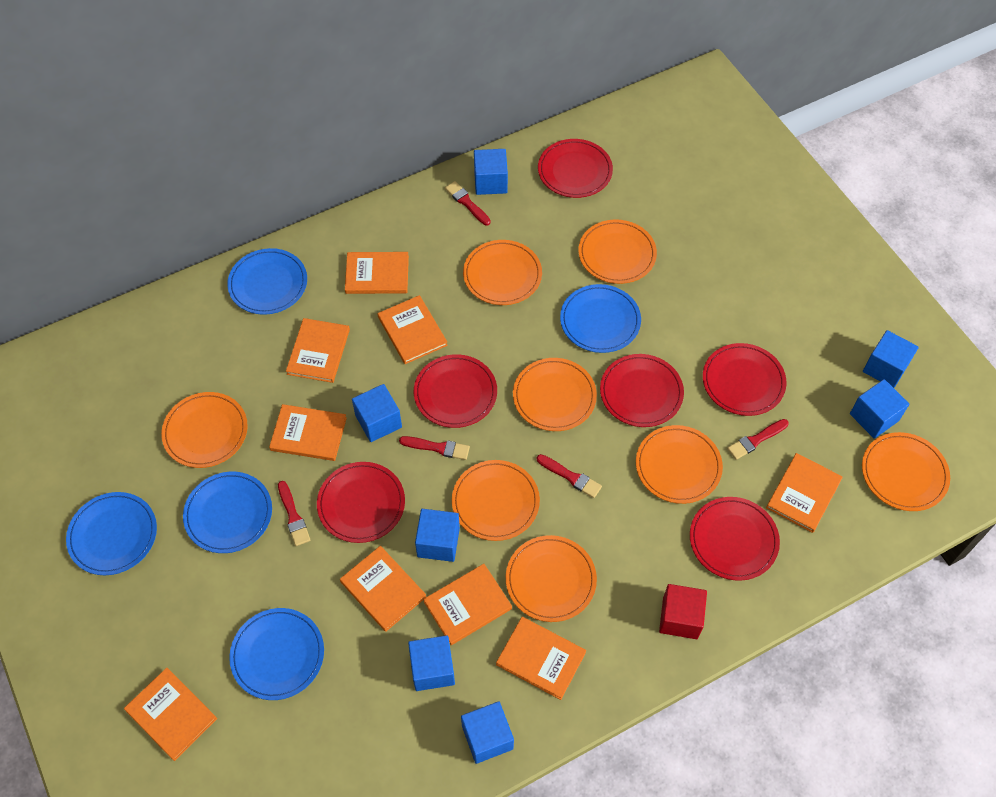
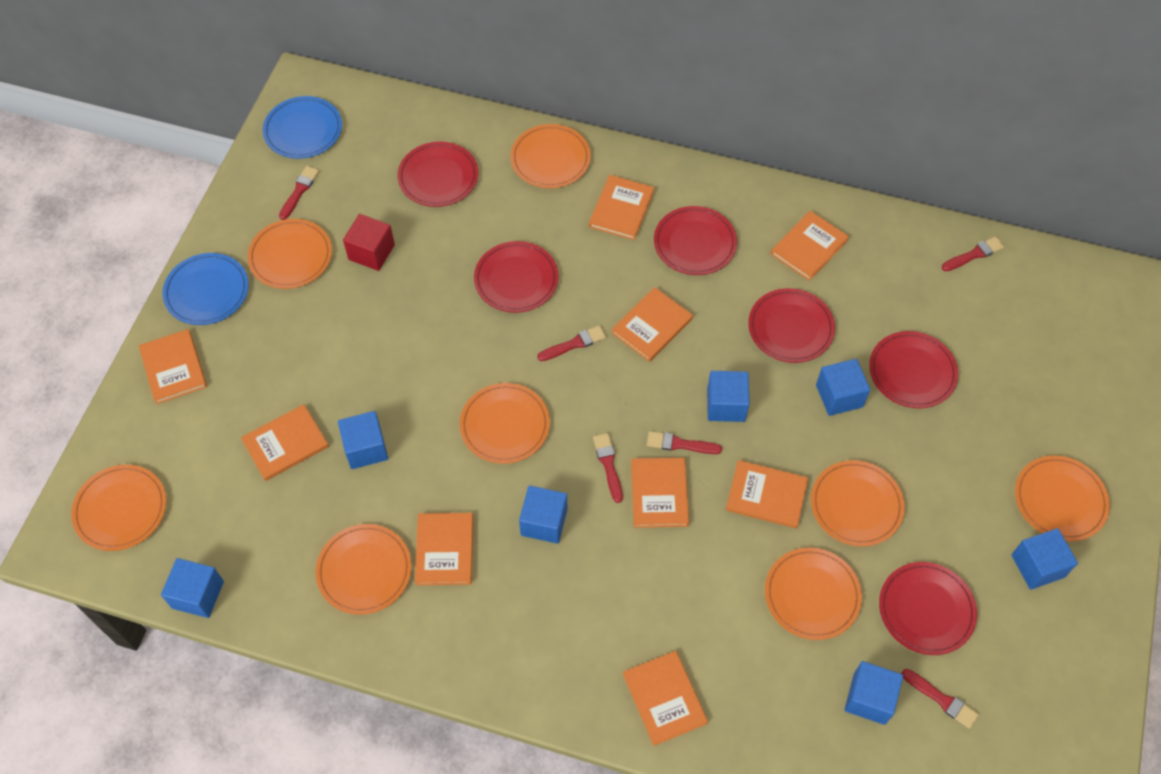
blue plate: 5 -> 2
red brush: 5 -> 6

